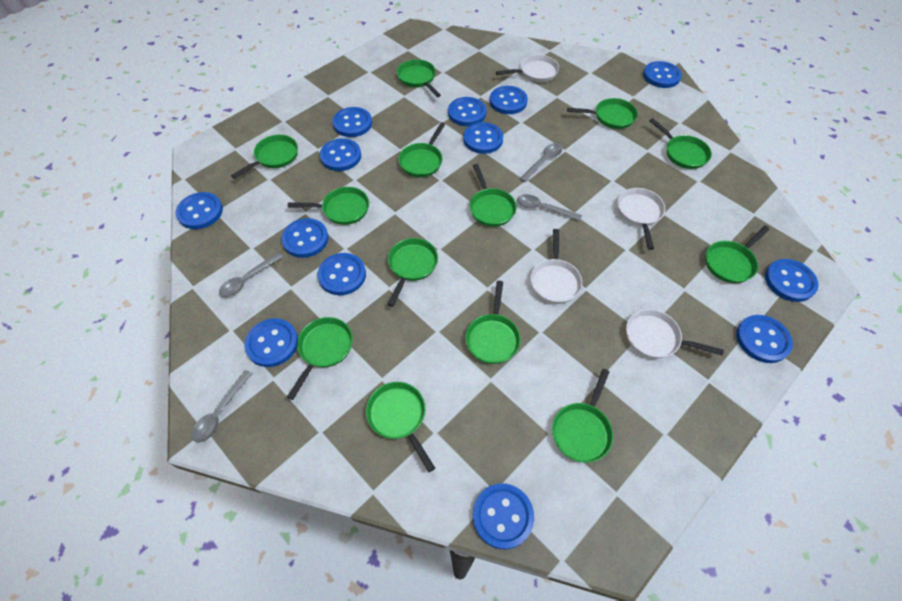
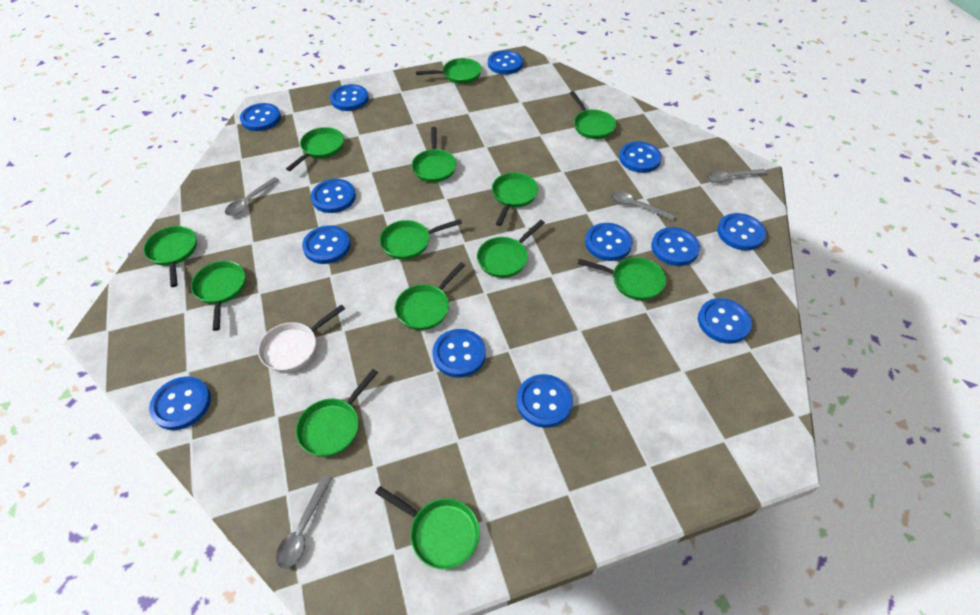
white pan: 4 -> 1

